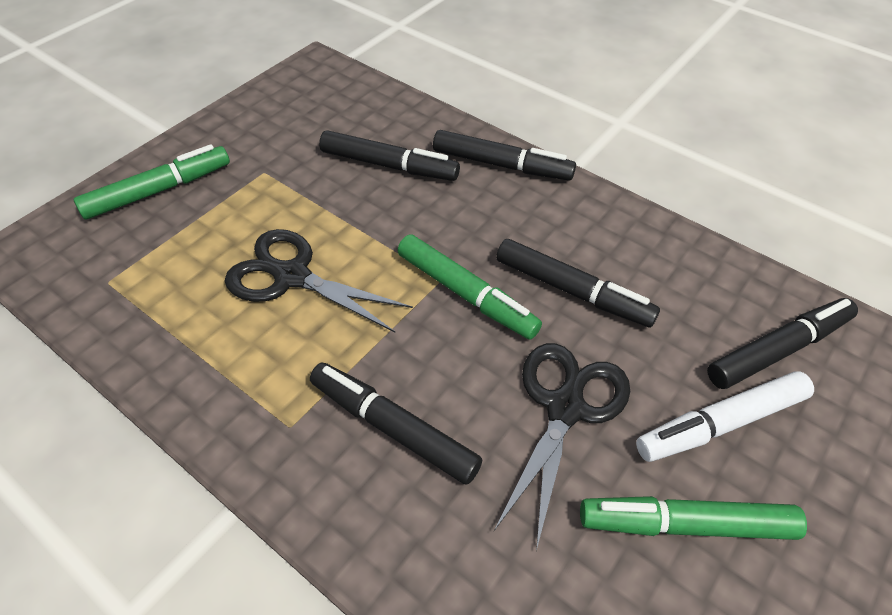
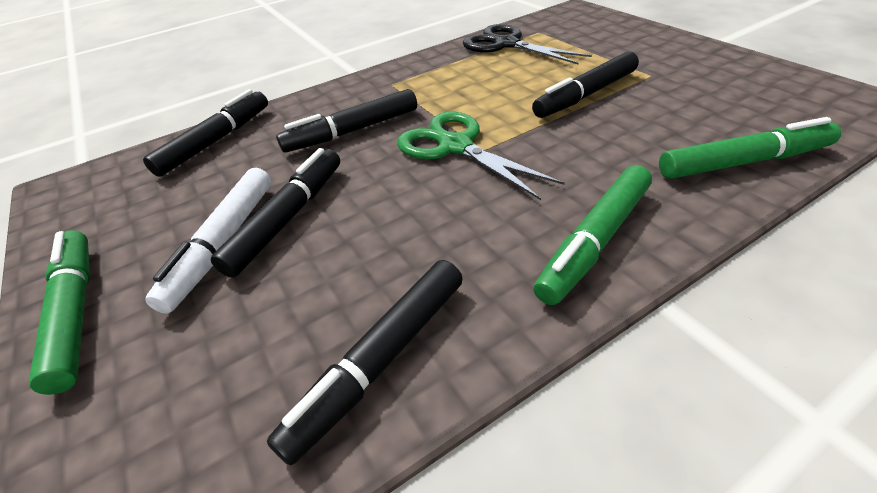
black scissors: 2 -> 1
green scissors: 0 -> 1

